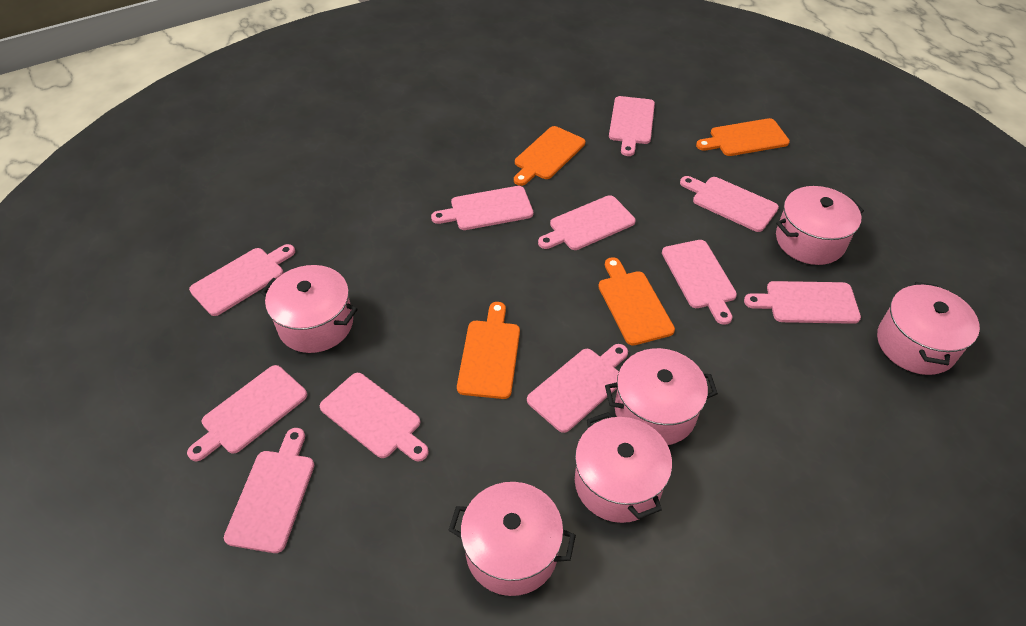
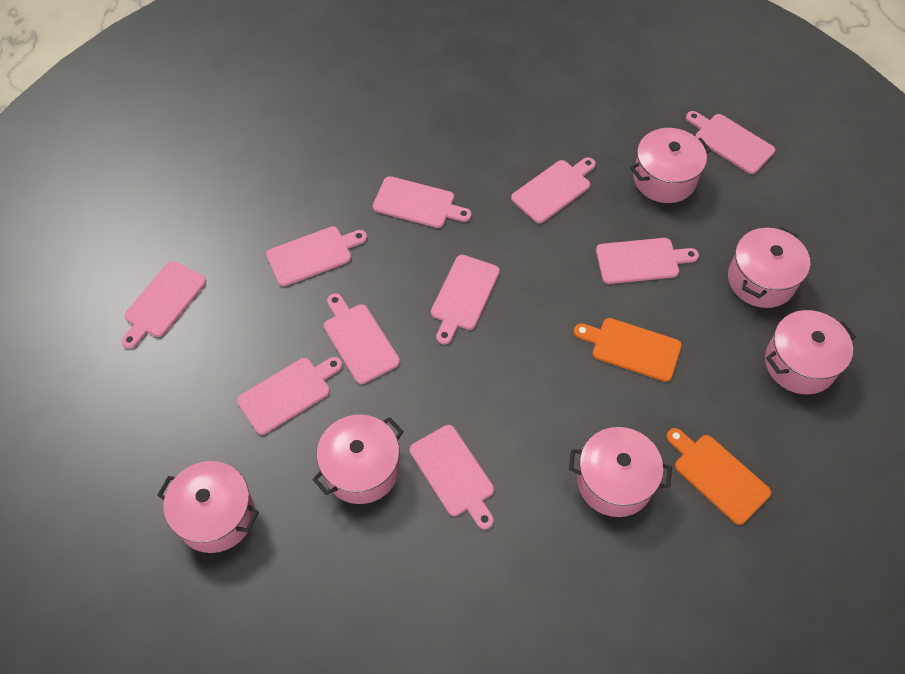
orange cutting board: 4 -> 2
pink cutting board: 11 -> 10

